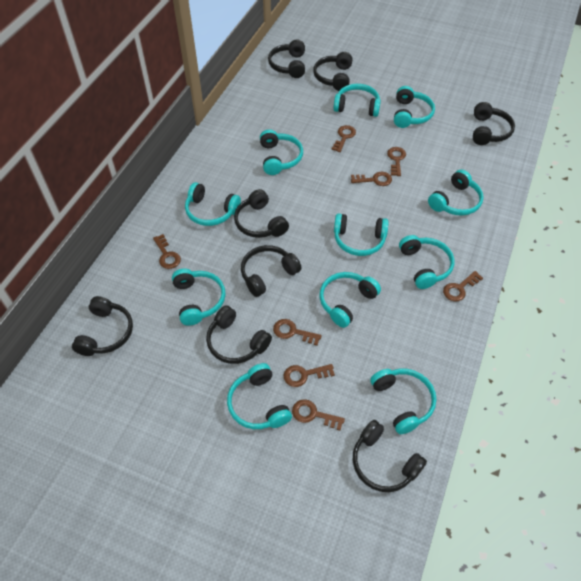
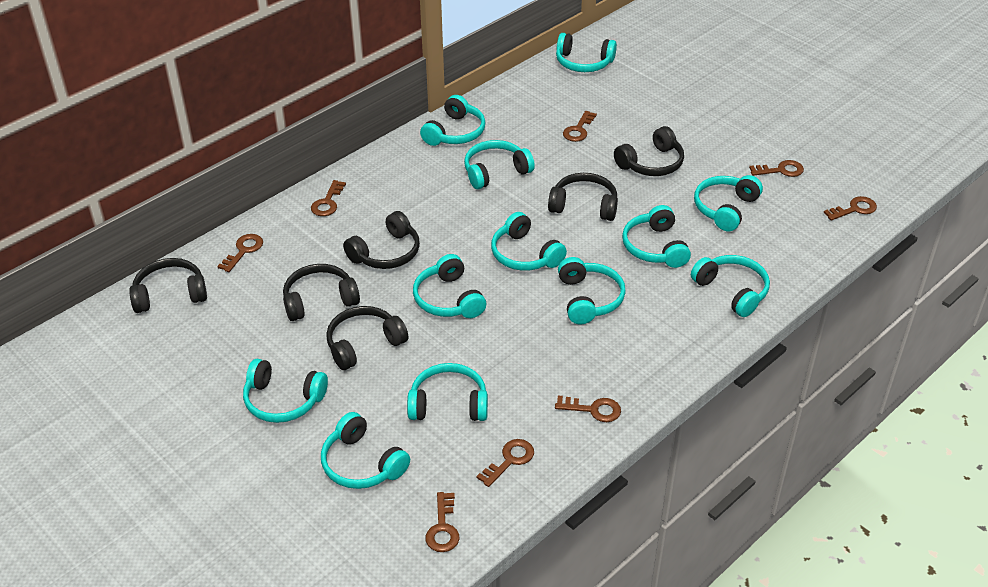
black headphones: 8 -> 6
turquoise headphones: 11 -> 12

